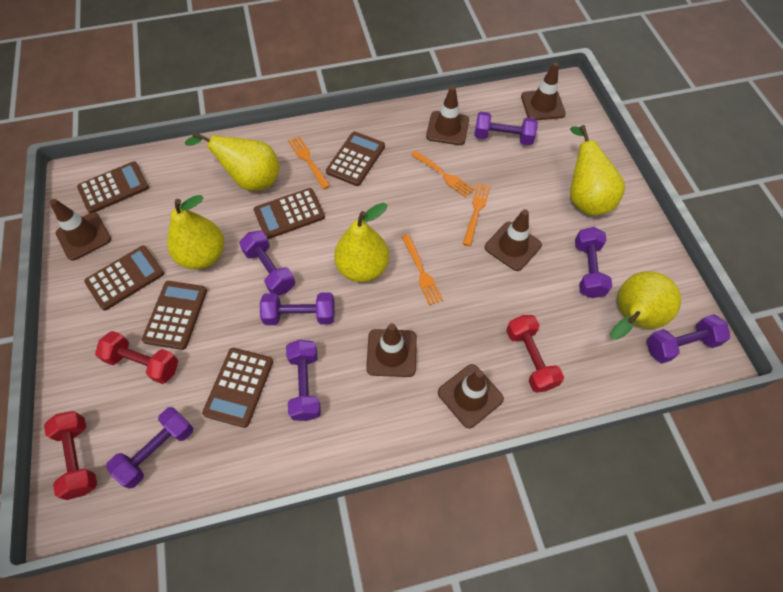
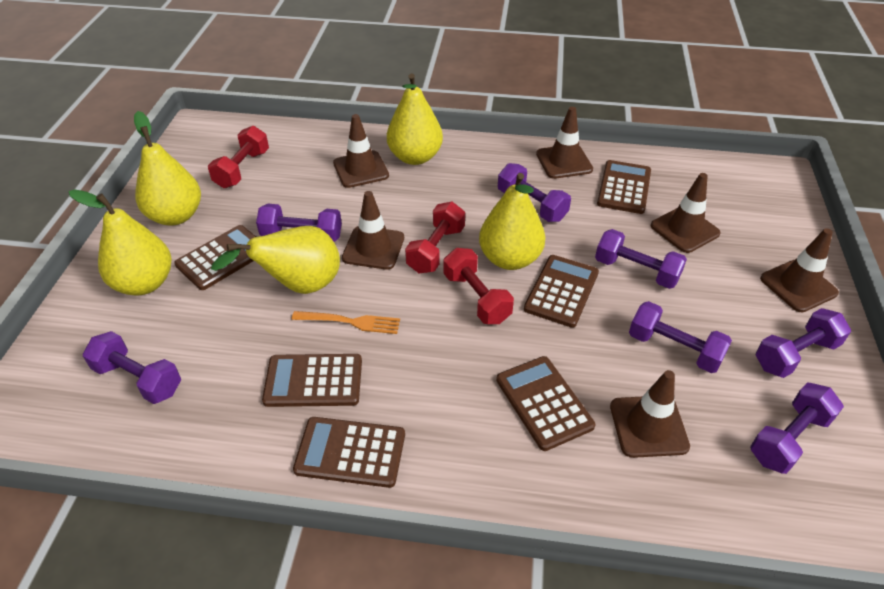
orange fork: 4 -> 1

